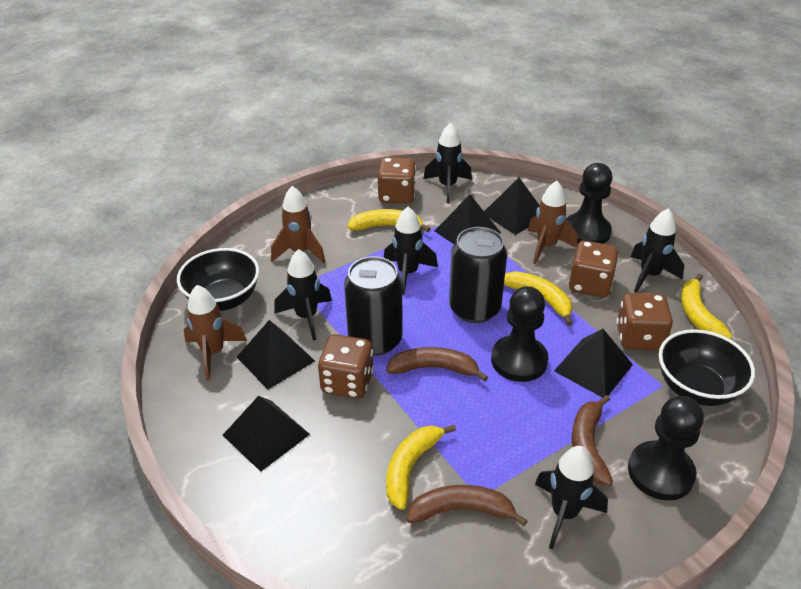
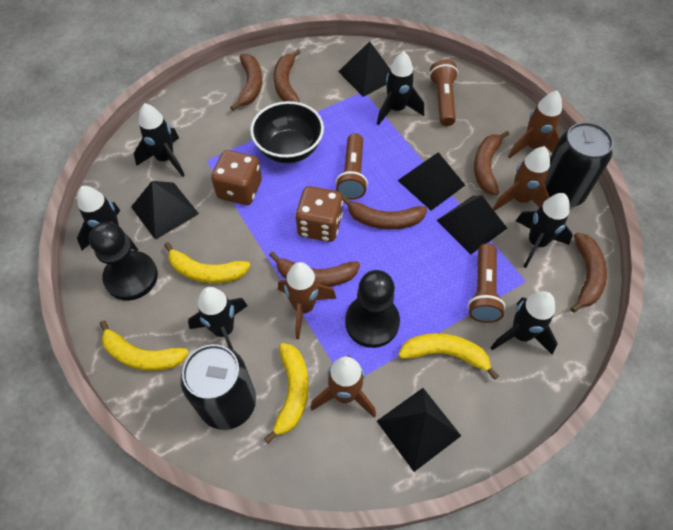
black bowl: 2 -> 1
black pawn: 3 -> 2
black rocket: 5 -> 6
brown banana: 3 -> 6
brown dice: 4 -> 2
brown flashlight: 0 -> 3
brown rocket: 3 -> 4

